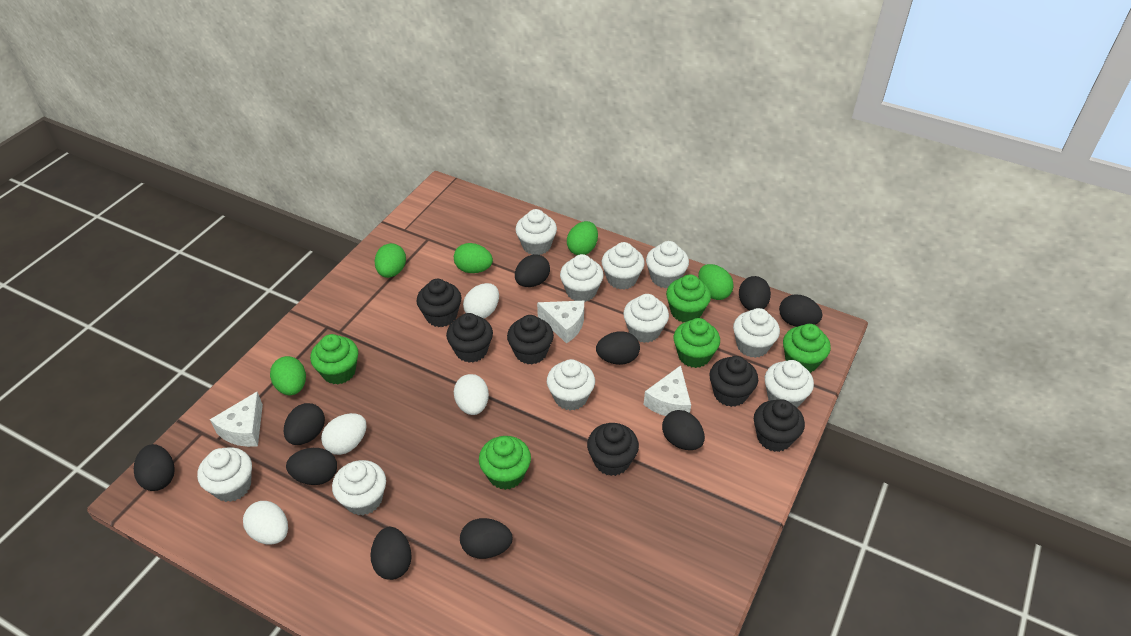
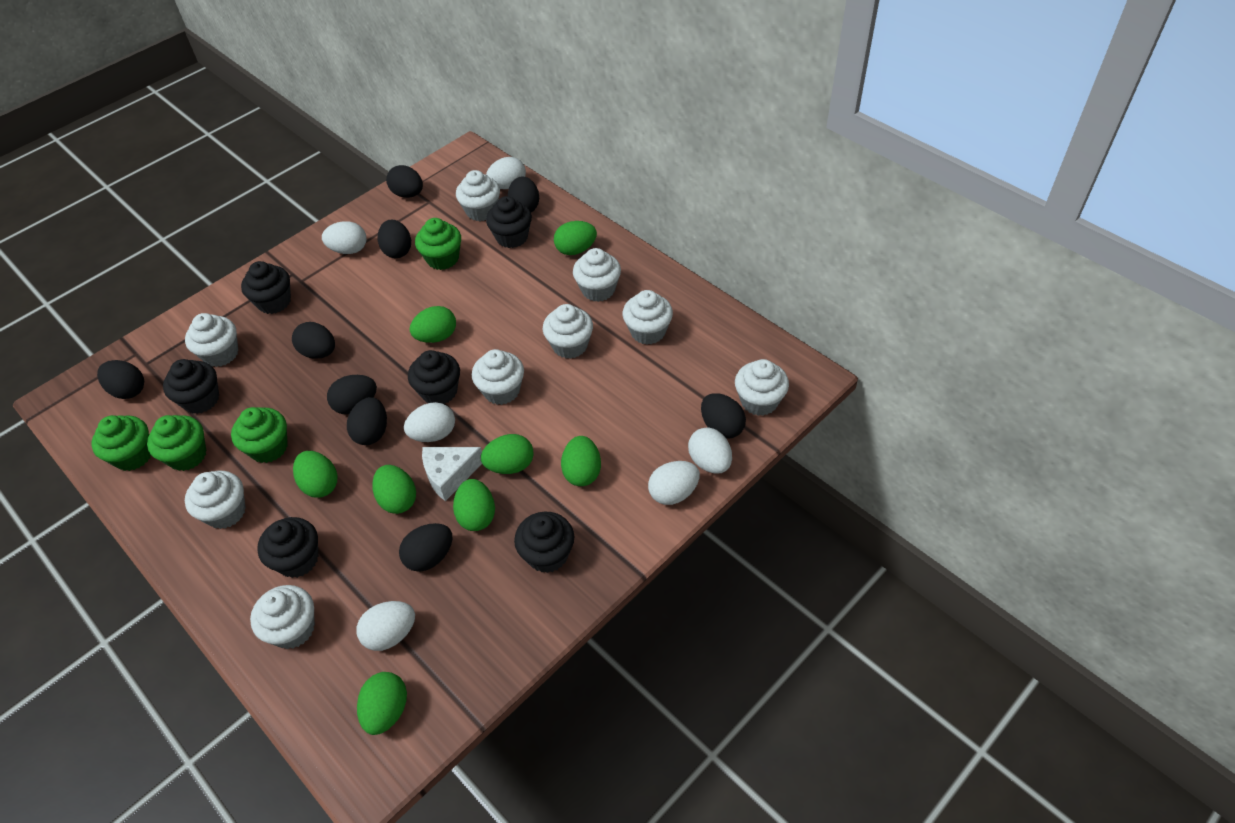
black egg: 10 -> 9
green cupcake: 5 -> 4
green egg: 5 -> 8
white cheese: 3 -> 1
white cupcake: 10 -> 9
white egg: 4 -> 6

